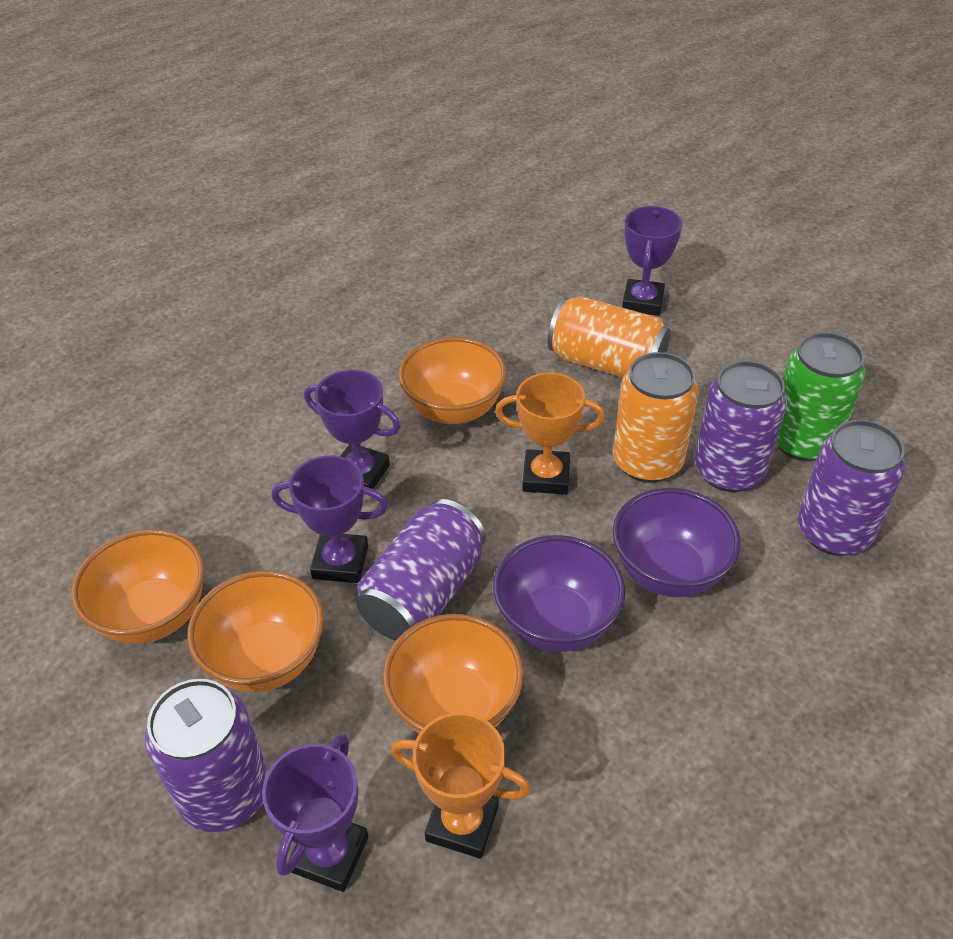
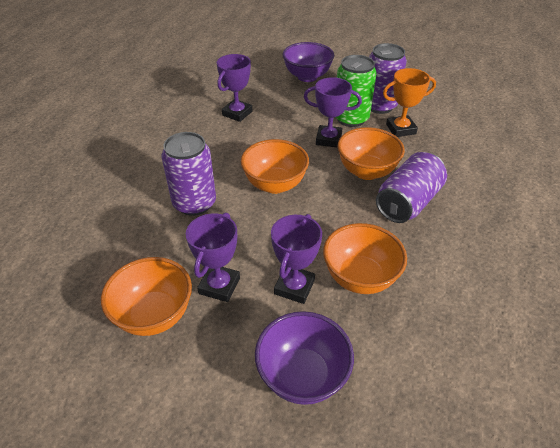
orange can: 2 -> 0
orange trophy: 2 -> 1
purple can: 4 -> 3

